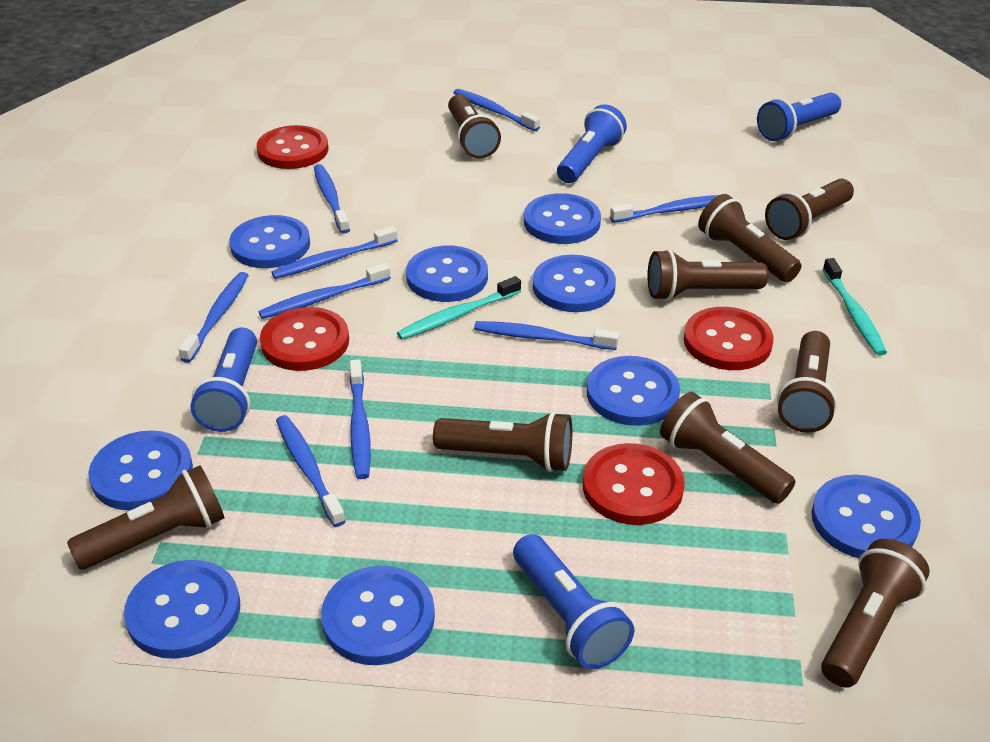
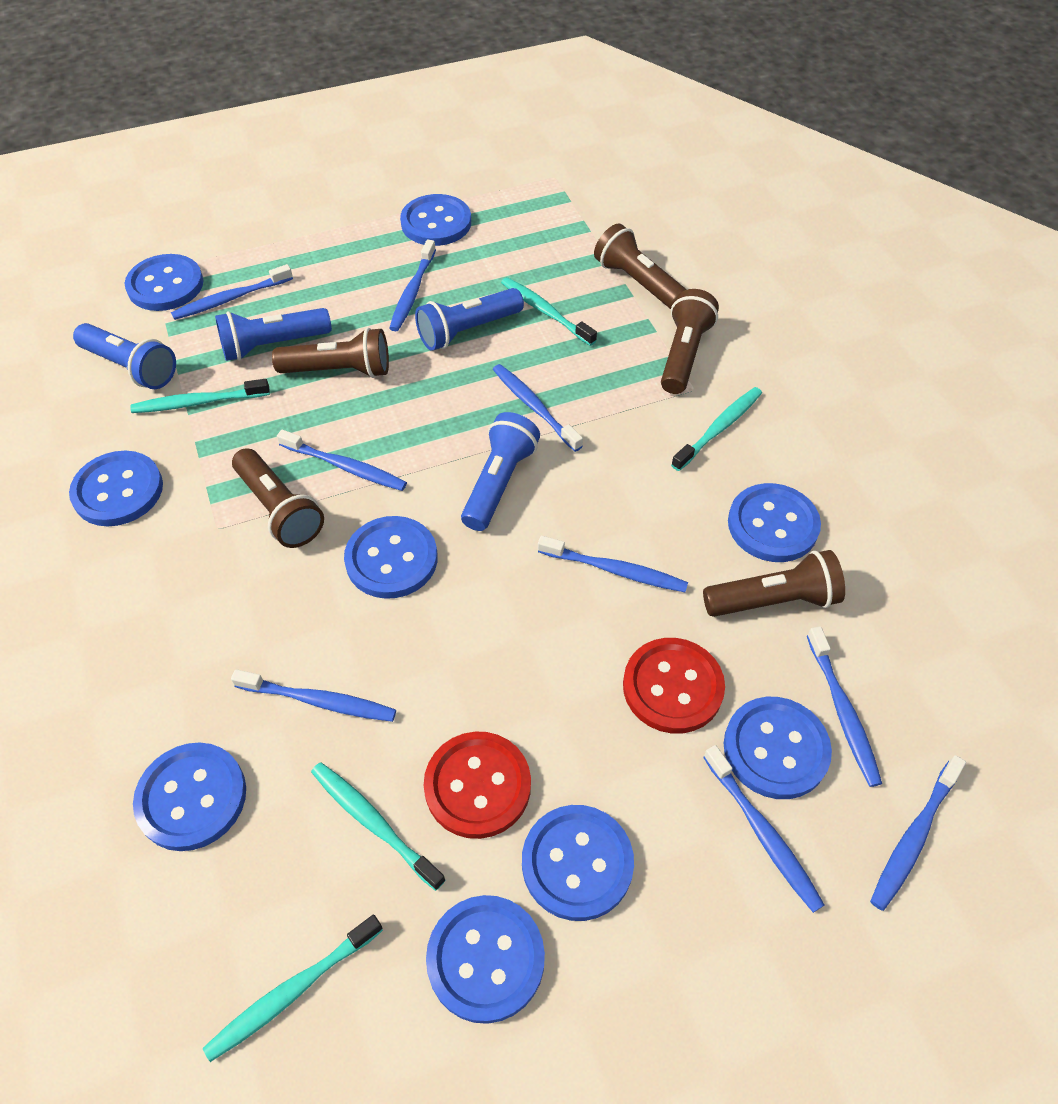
brown flashlight: 9 -> 5
red button: 4 -> 2
turquoise toothbrush: 2 -> 5

